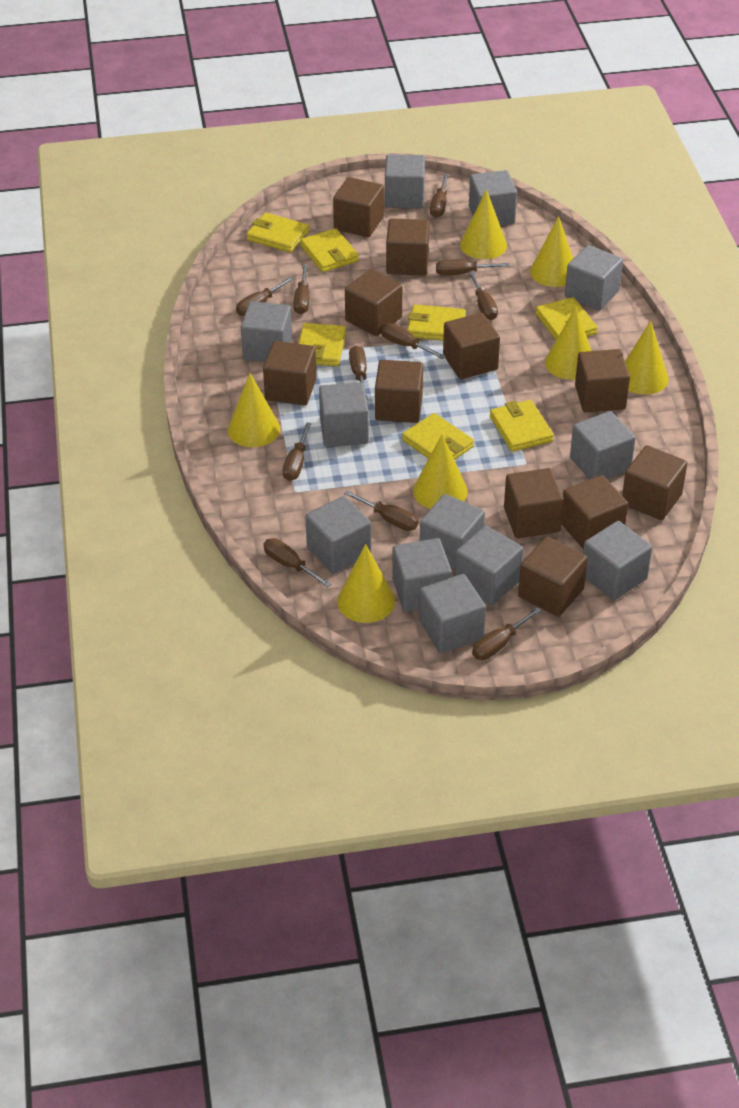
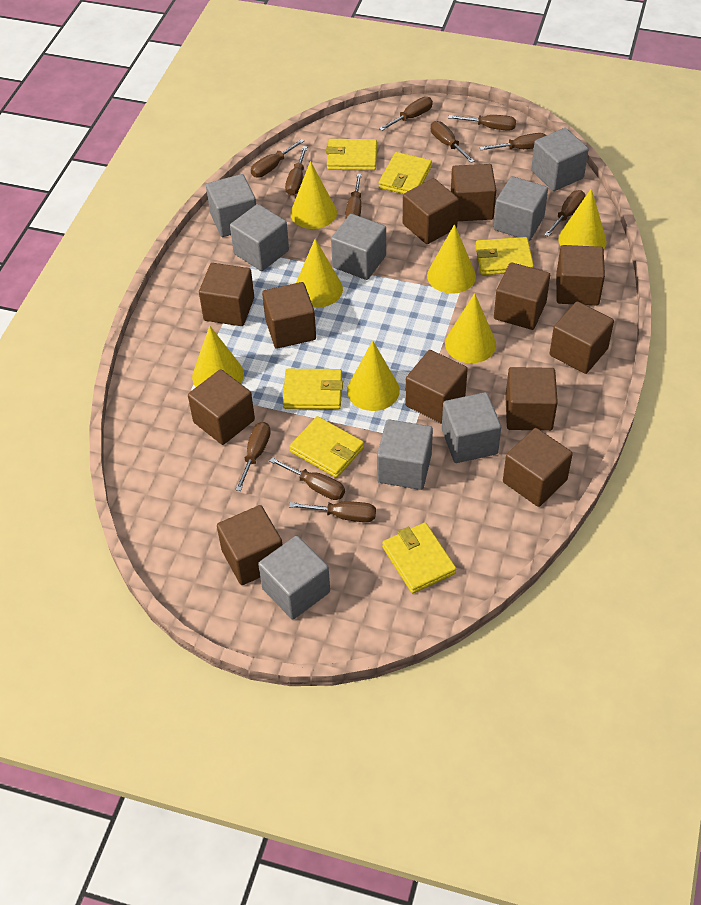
brown cube: 11 -> 12
grey cube: 12 -> 8
yellow wallet: 7 -> 6

